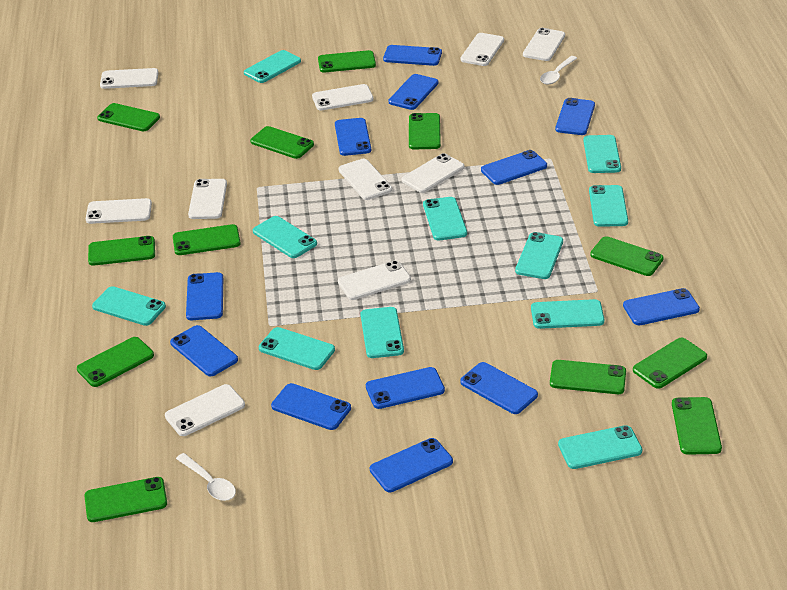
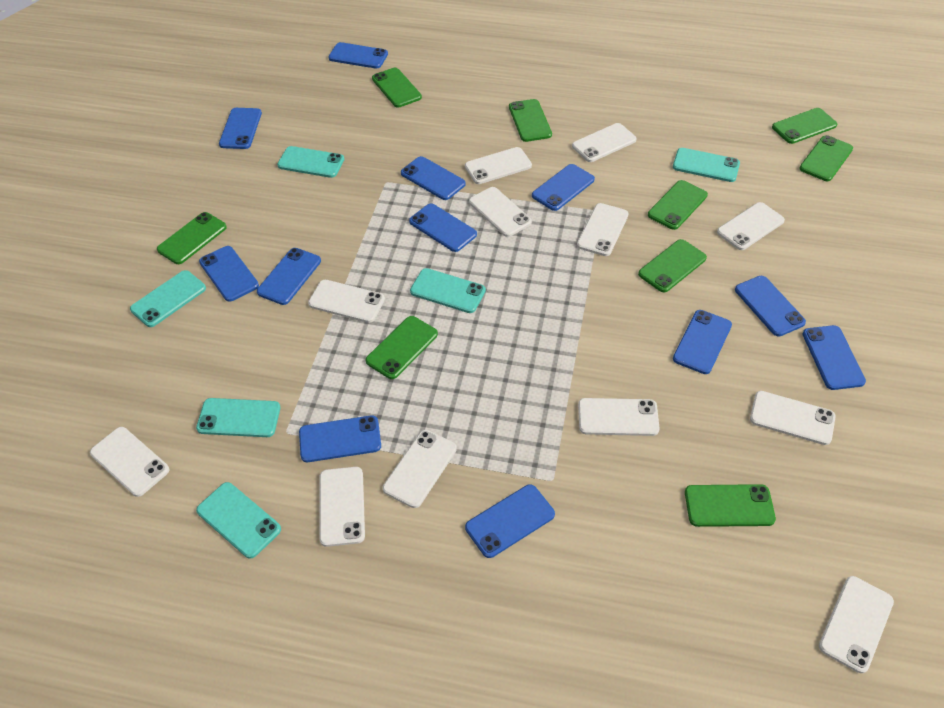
green phone: 12 -> 9
turquoise phone: 11 -> 6
white phone: 10 -> 12
white spoon: 2 -> 0

